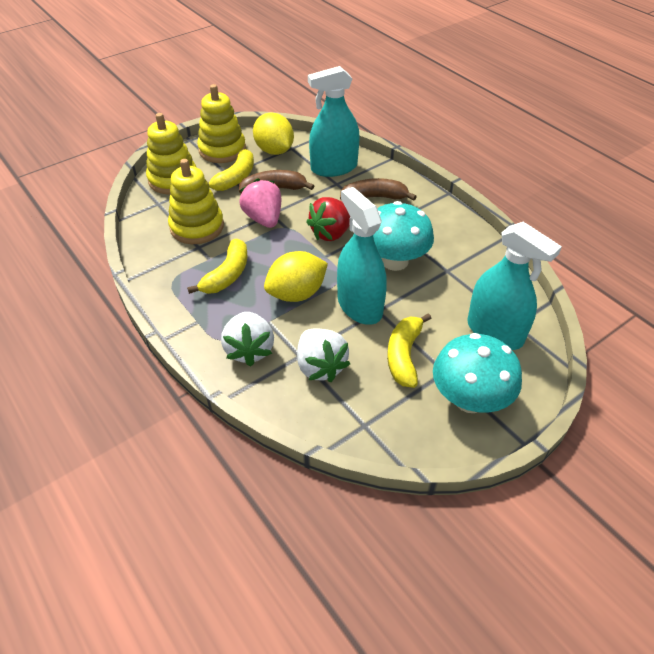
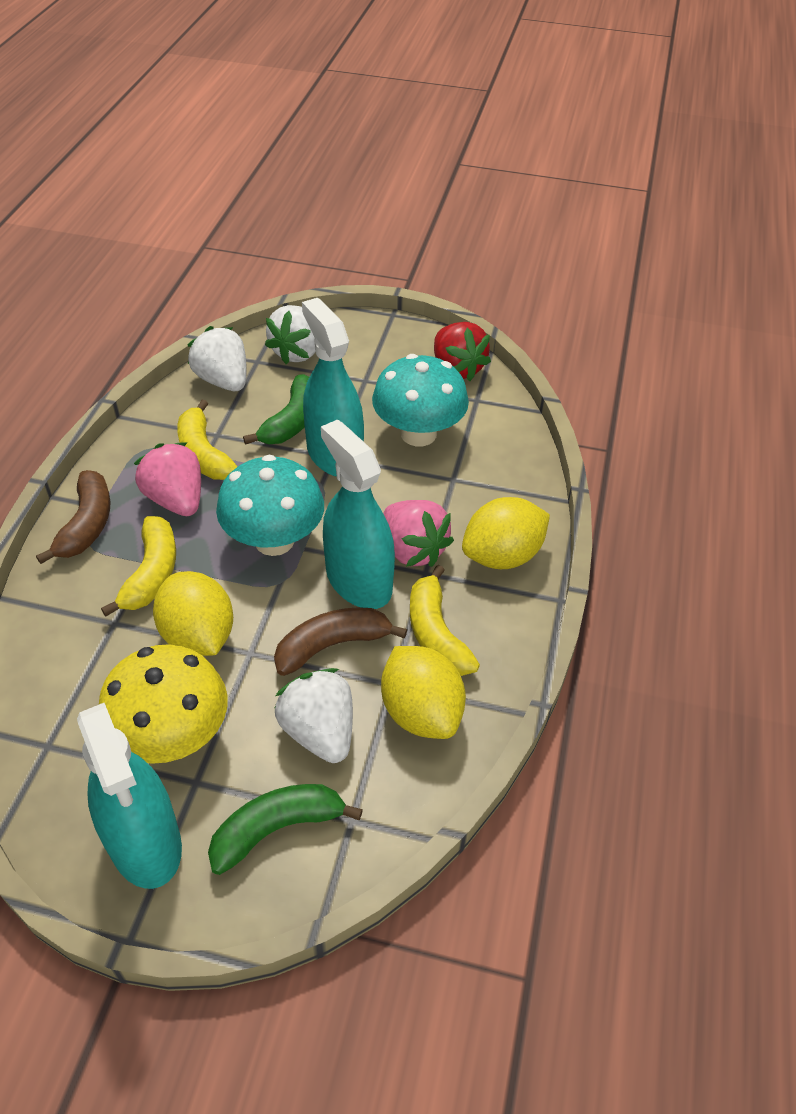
green banana: 0 -> 2
pink strawberry: 1 -> 2
white strawberry: 2 -> 3
yellow lemon: 2 -> 3
yellow mushroom: 0 -> 1
yellow stacking toy: 3 -> 0

